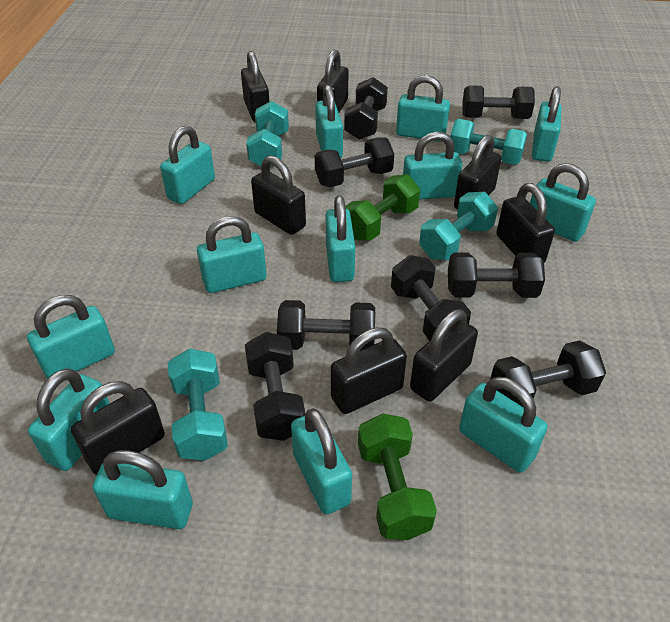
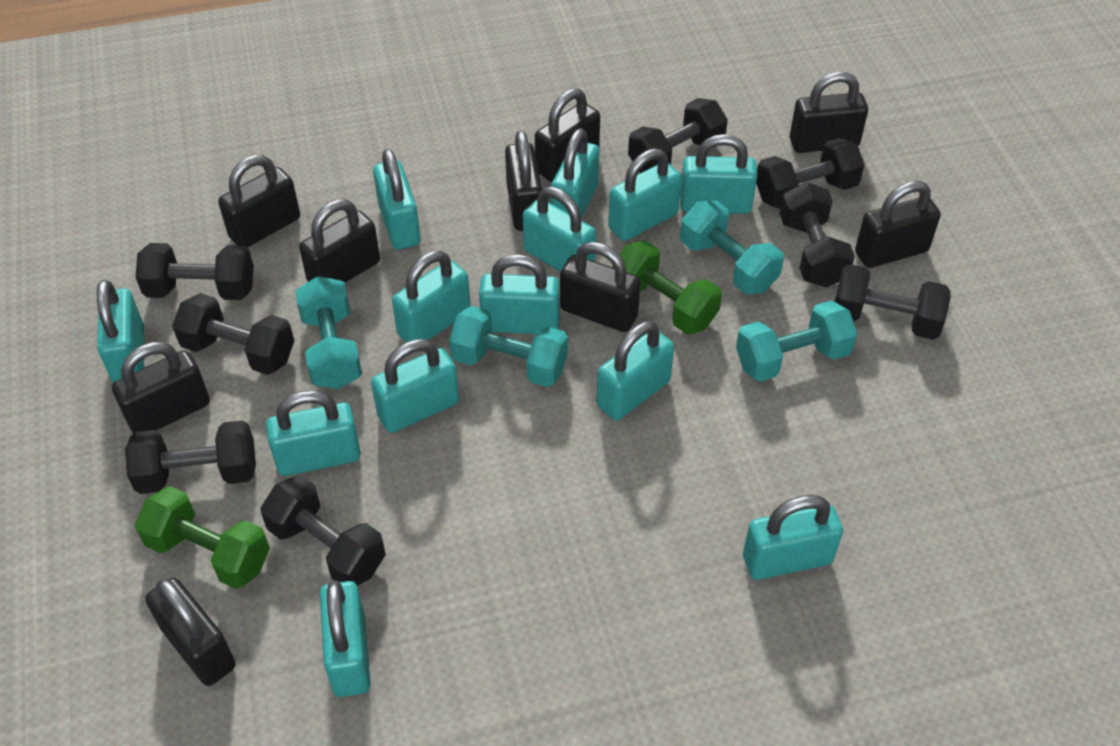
black padlock: 8 -> 9

